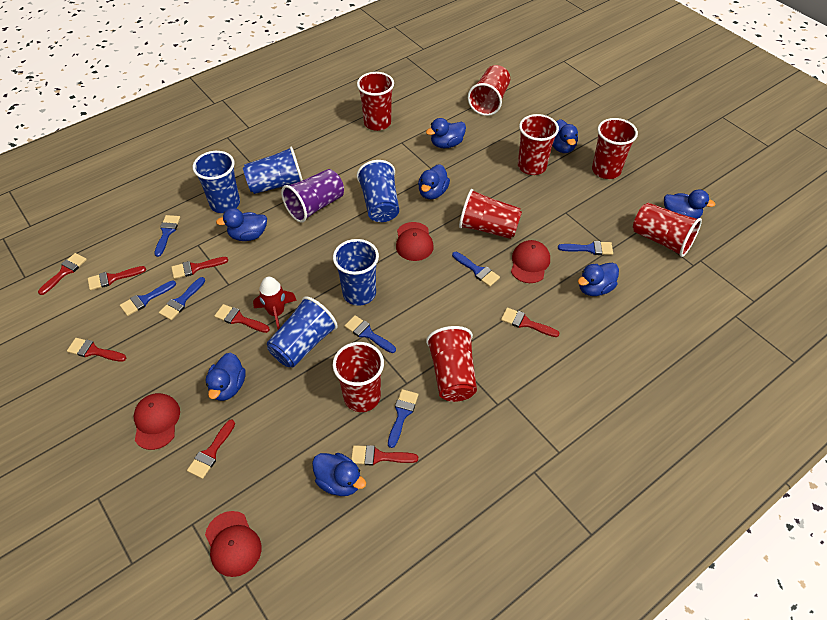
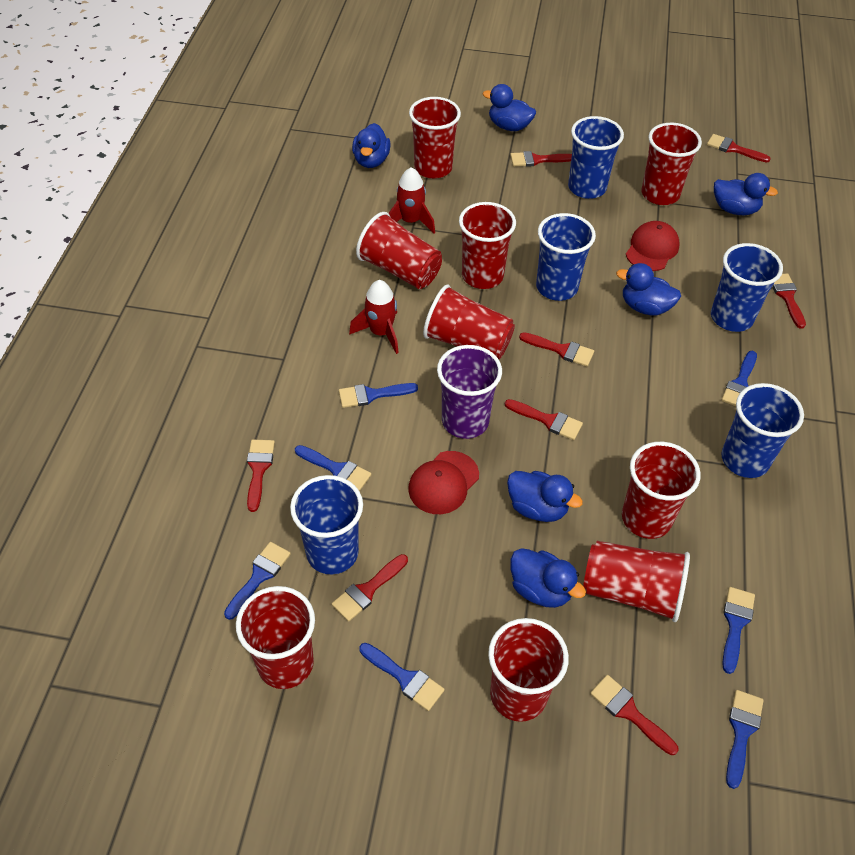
blue duck: 8 -> 6
red cap: 4 -> 2
red cup: 8 -> 9
red rocket: 1 -> 2

